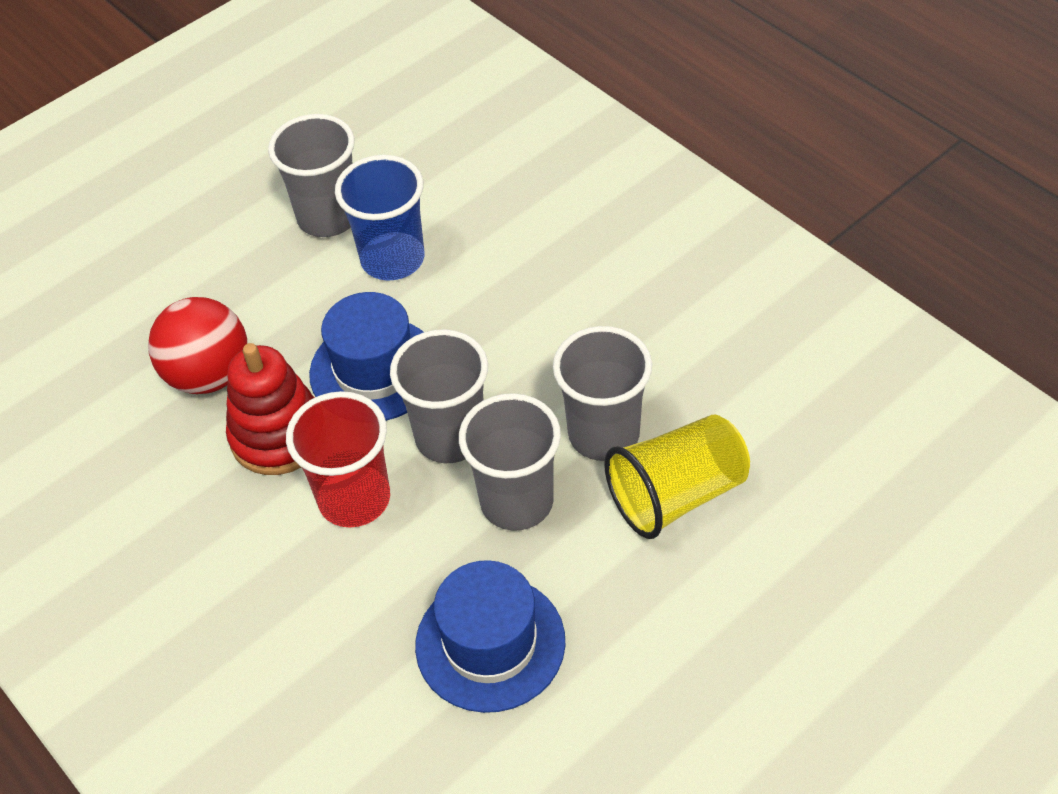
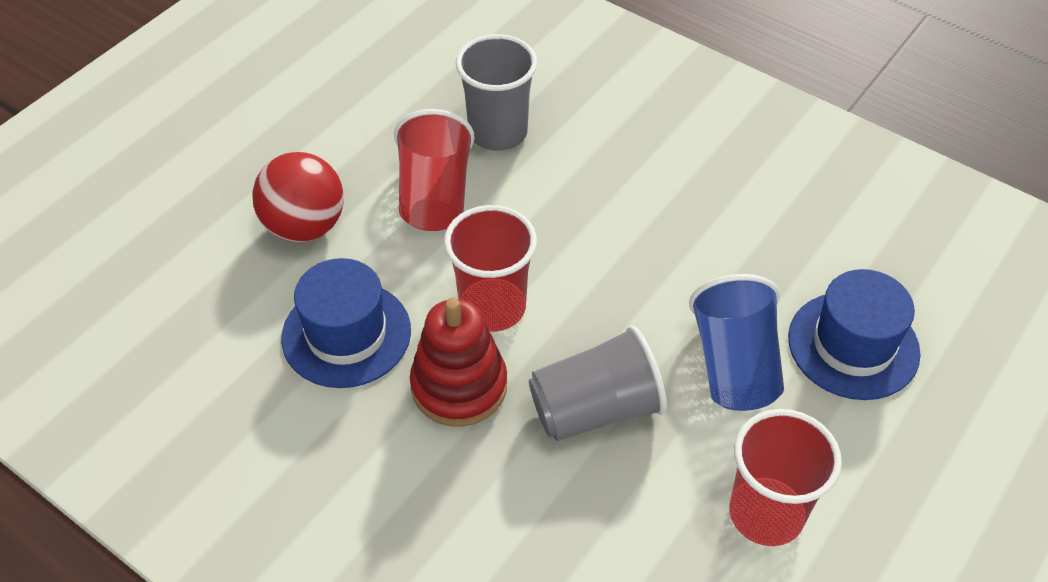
grey cup: 4 -> 2
red cup: 1 -> 3
yellow cup: 1 -> 0

